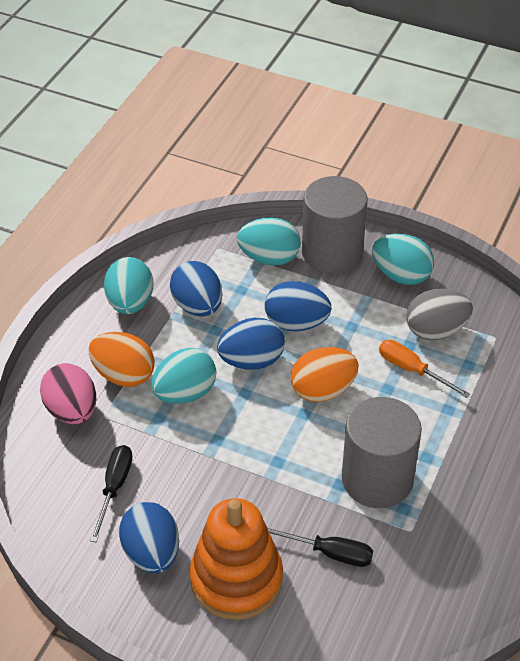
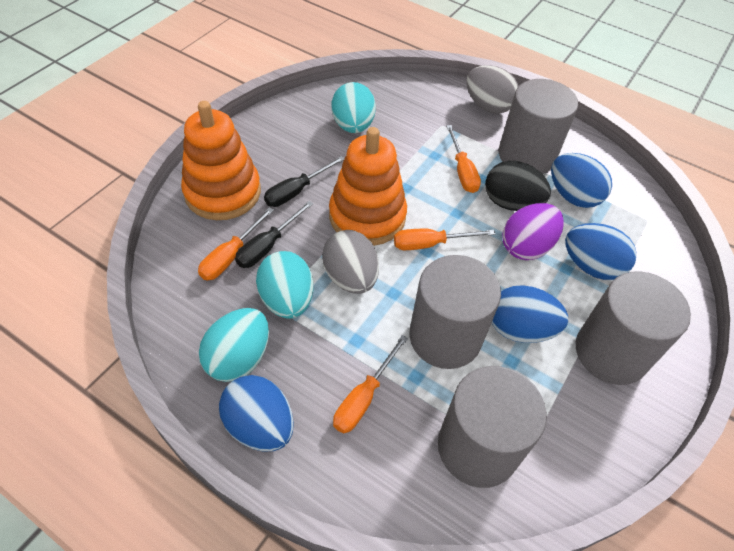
black egg: 0 -> 1
grey cylinder: 2 -> 4
grey egg: 1 -> 2
orange egg: 2 -> 0
orange screwdriver: 1 -> 4
orange stacking toy: 1 -> 2
pink egg: 1 -> 0
purple egg: 0 -> 1
turquoise egg: 4 -> 3

